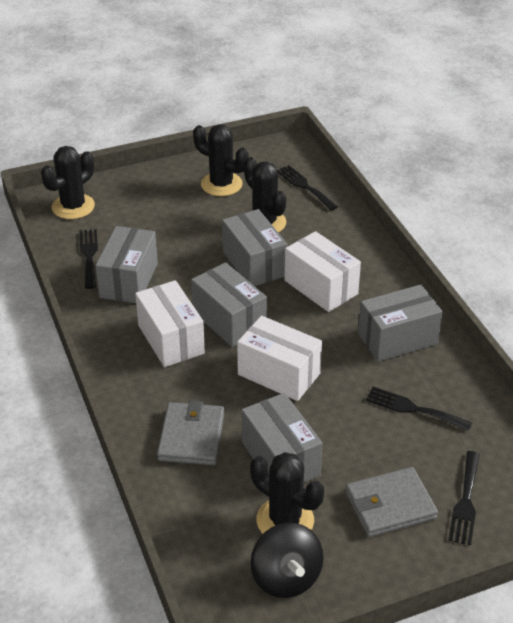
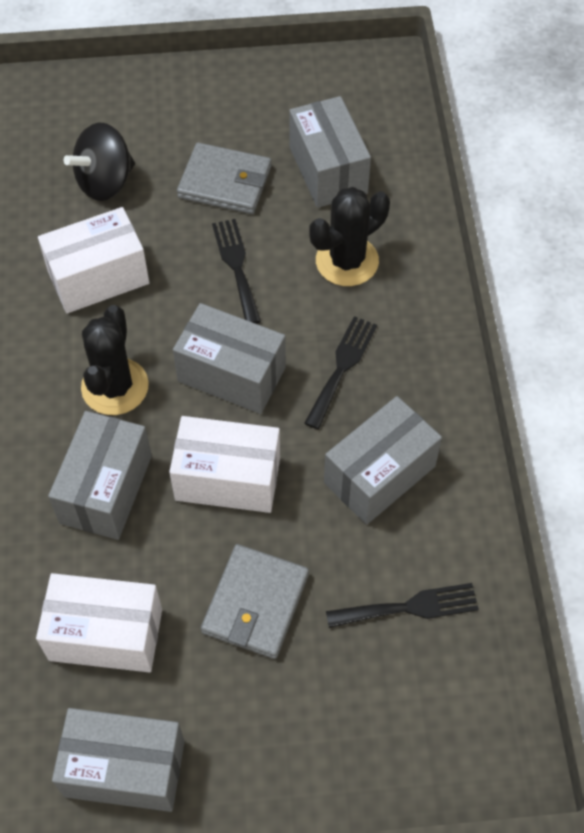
black cactus: 4 -> 2
black fork: 4 -> 3

